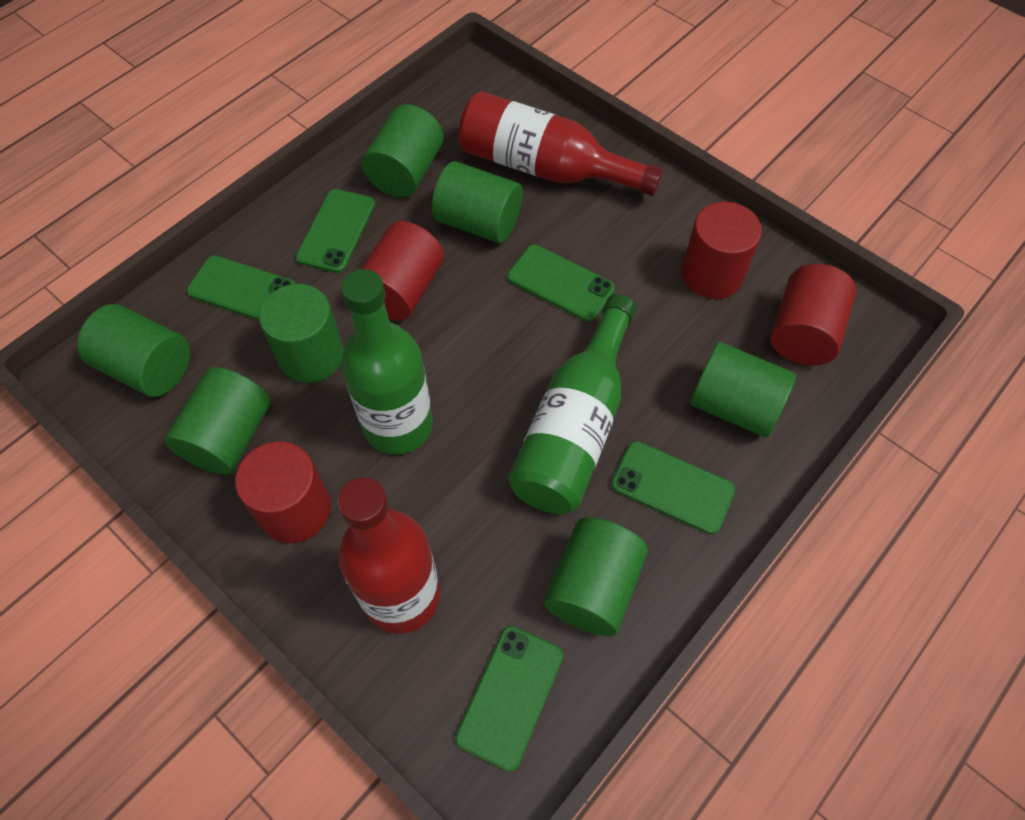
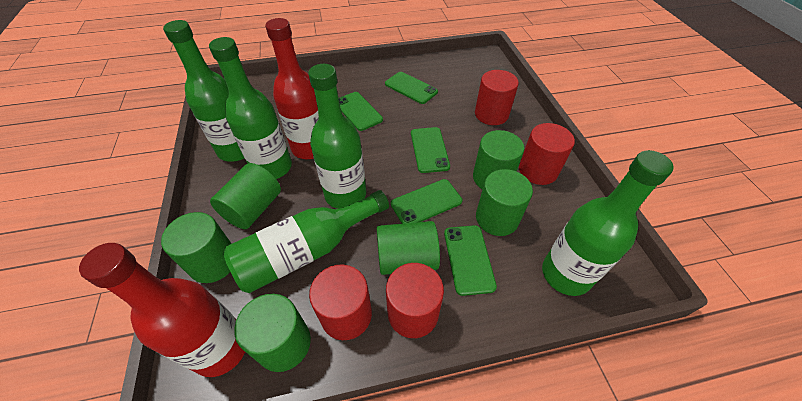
green bottle: 2 -> 5
green cylinder: 7 -> 6

